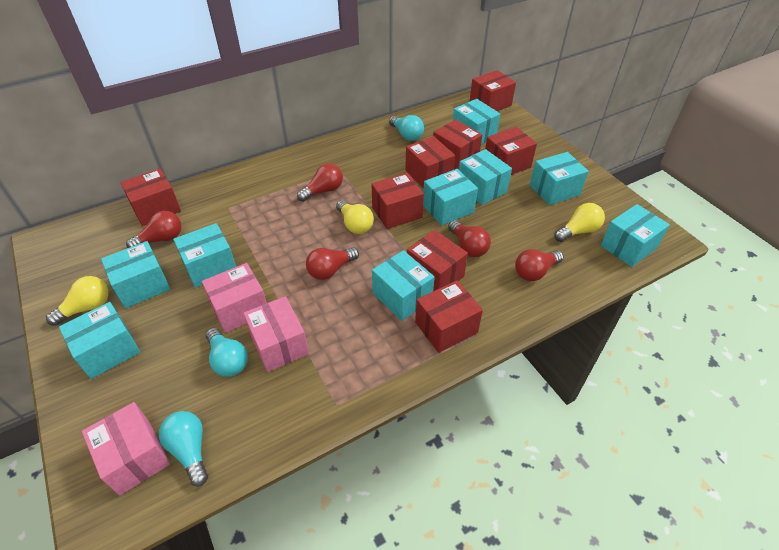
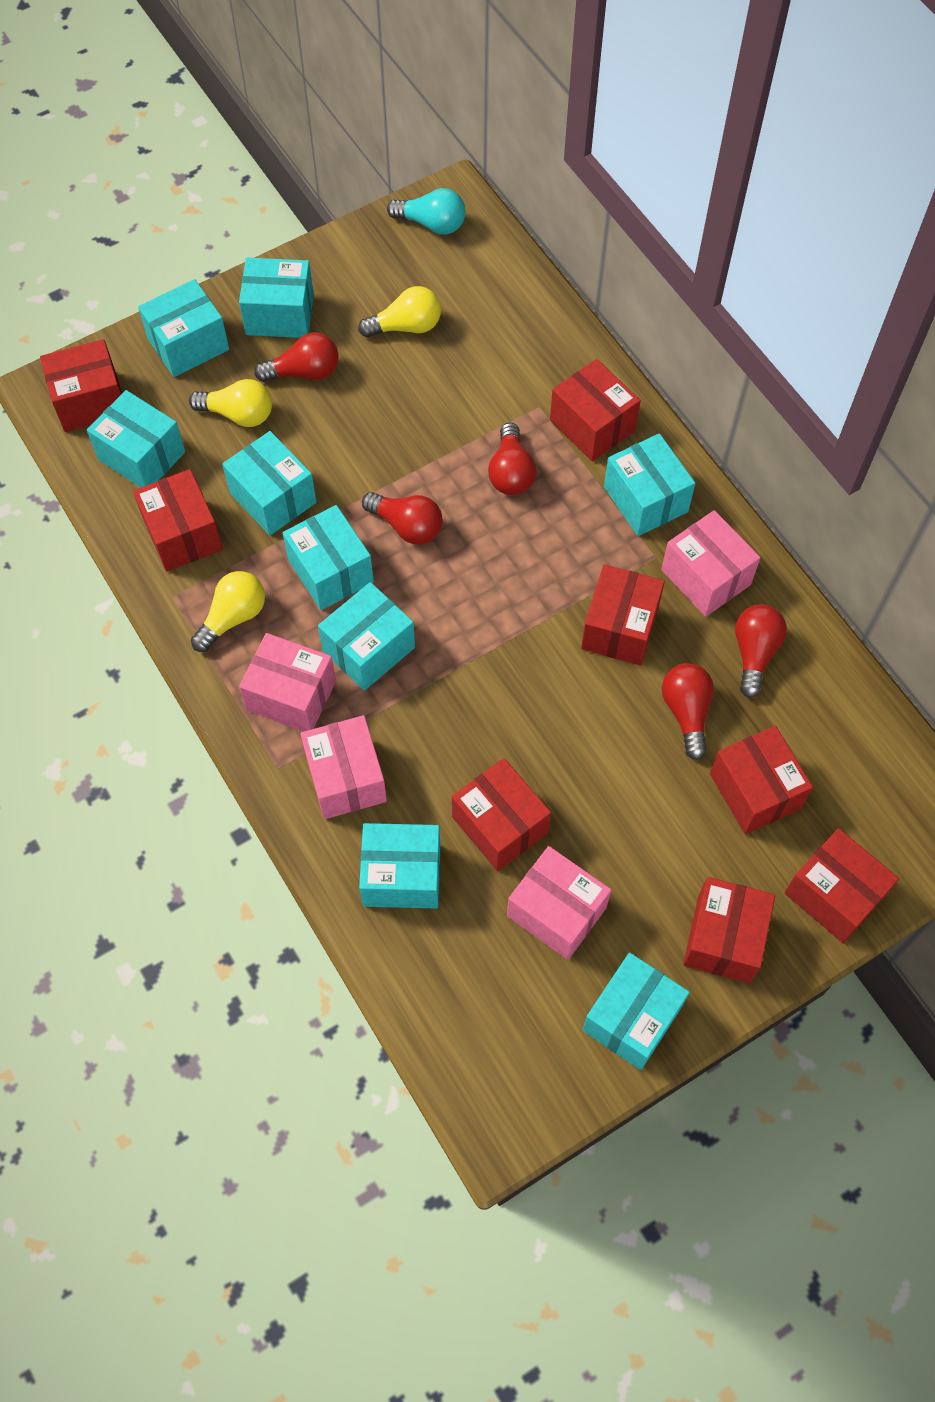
pink box: 3 -> 4
turquoise light bulb: 3 -> 1

